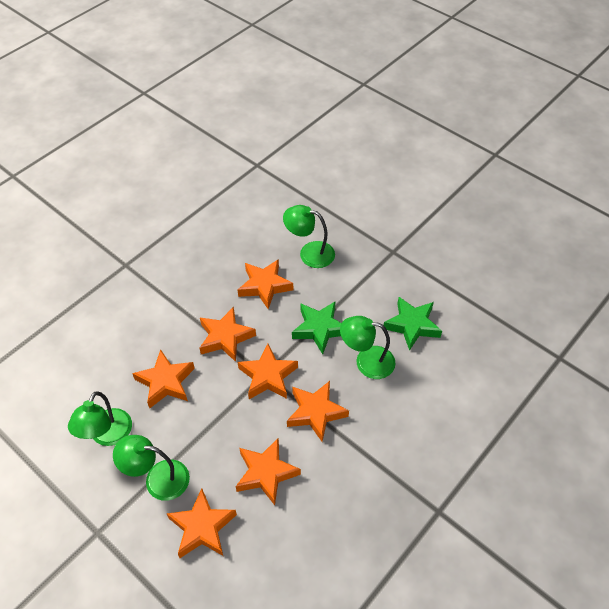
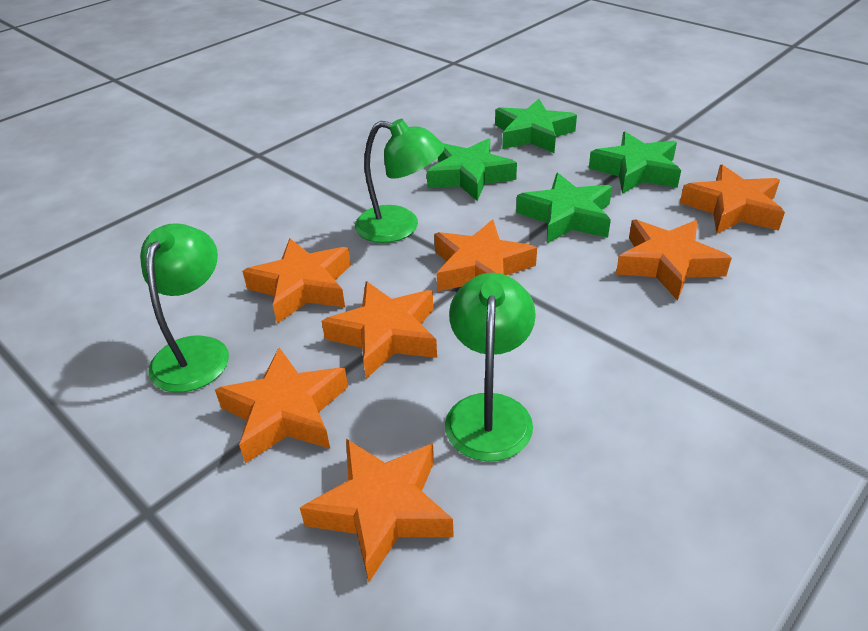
green lamp: 4 -> 3
green star: 2 -> 4

